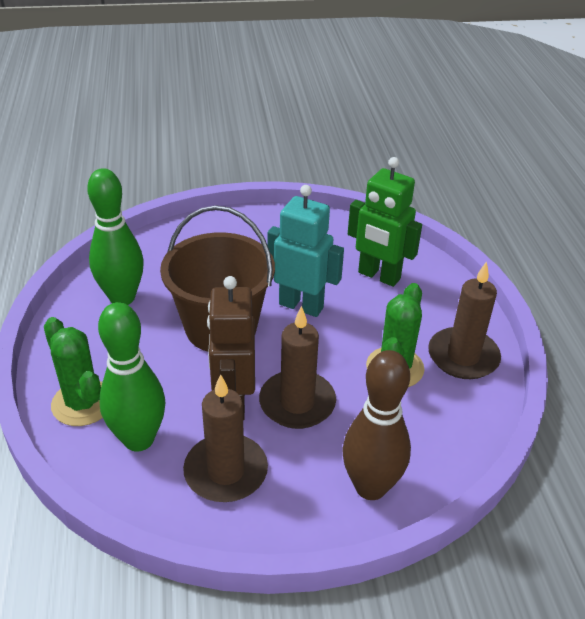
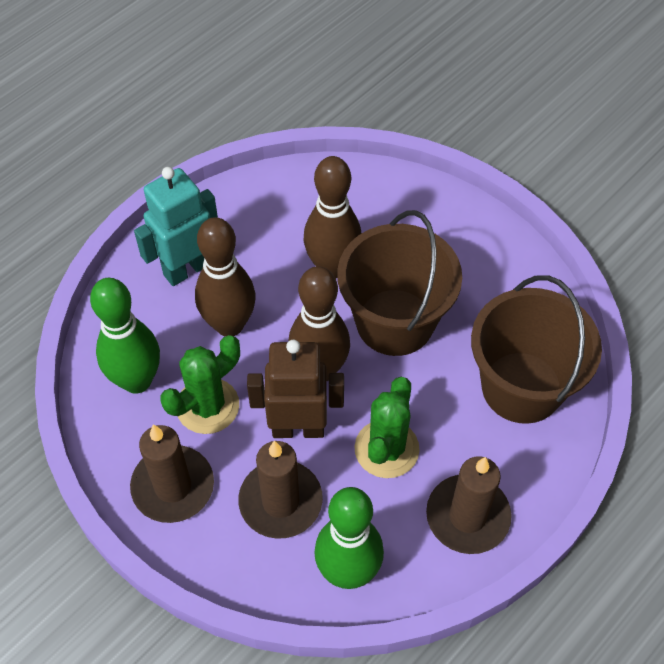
brown bowling pin: 1 -> 3
brown bucket: 1 -> 2
green robot: 1 -> 0

